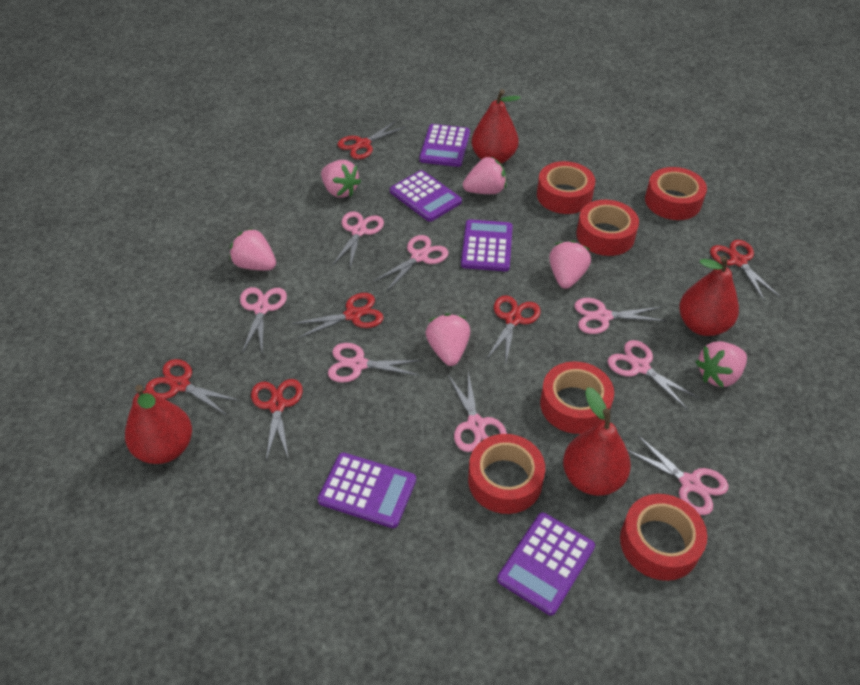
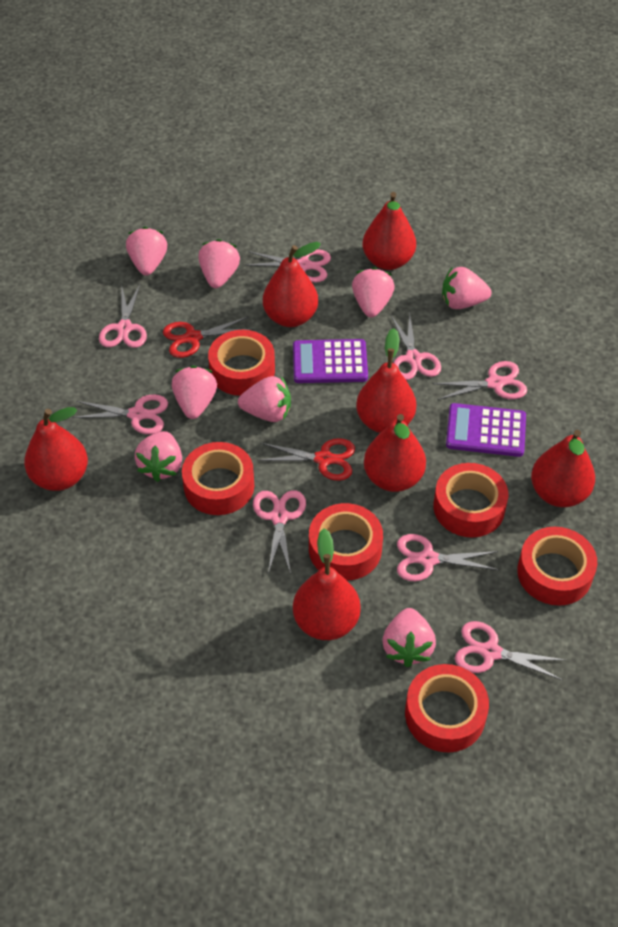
pink strawberry: 6 -> 8
purple calculator: 5 -> 2
red pear: 4 -> 7
red scissors: 6 -> 2

